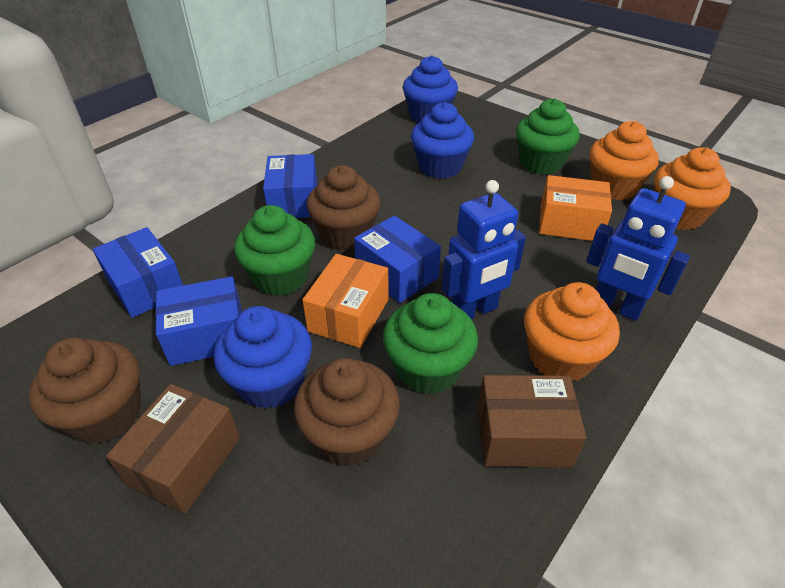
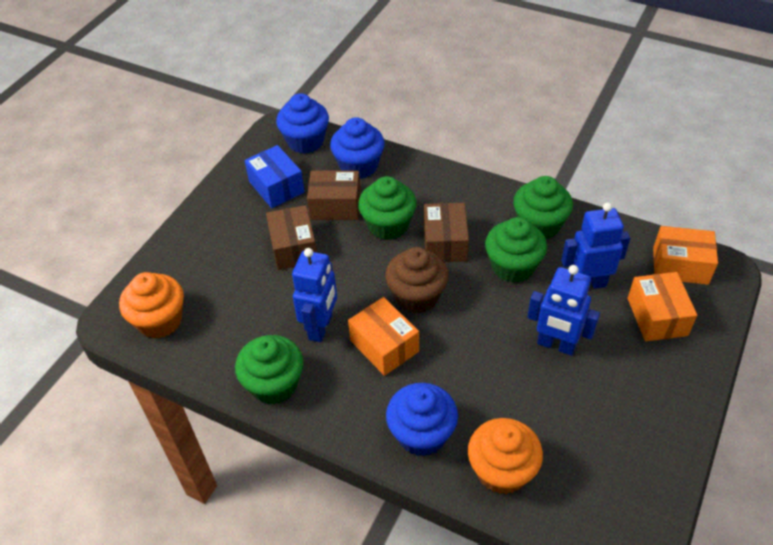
blue box: 4 -> 1
blue robot: 2 -> 3
brown box: 2 -> 3
brown cupcake: 3 -> 1
green cupcake: 3 -> 4
orange box: 2 -> 3
orange cupcake: 3 -> 2

